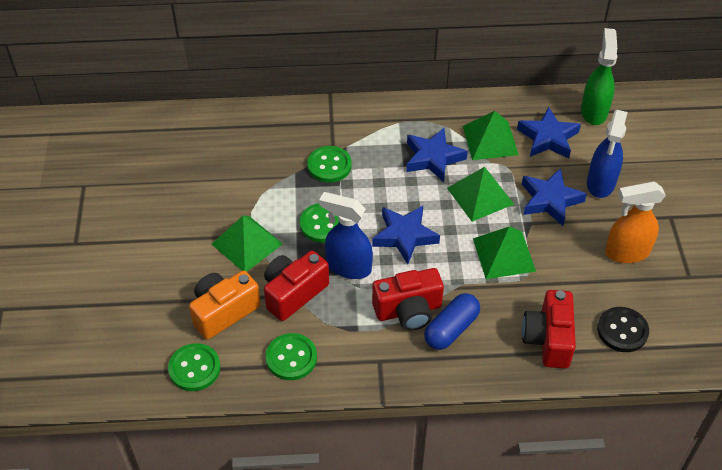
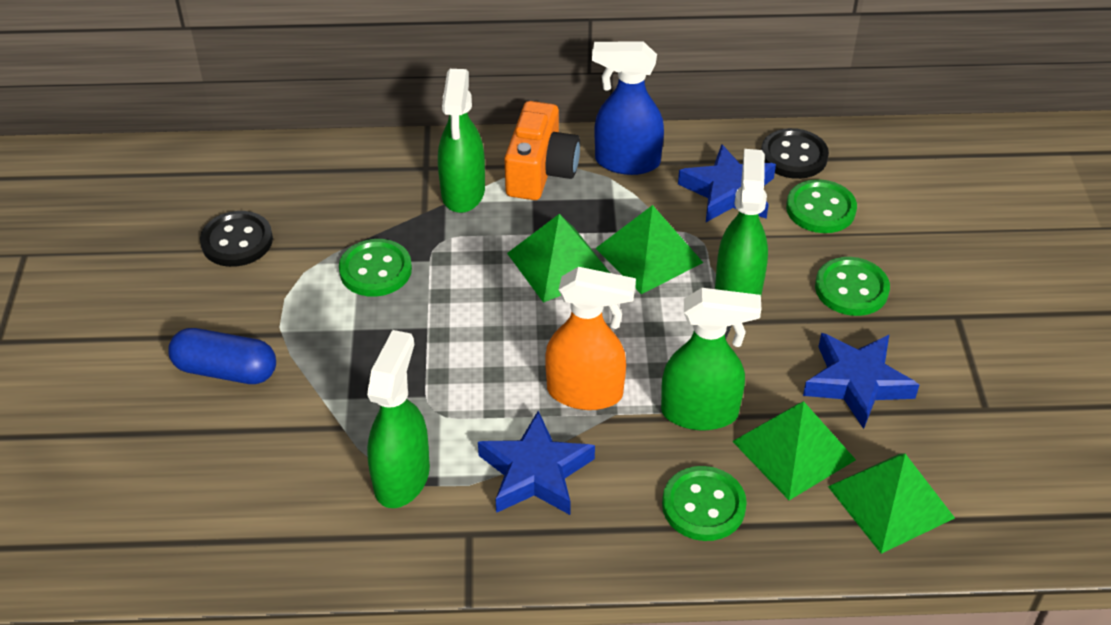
black button: 1 -> 2
blue spray bottle: 2 -> 1
blue star: 4 -> 3
green spray bottle: 1 -> 4
red camera: 3 -> 0

